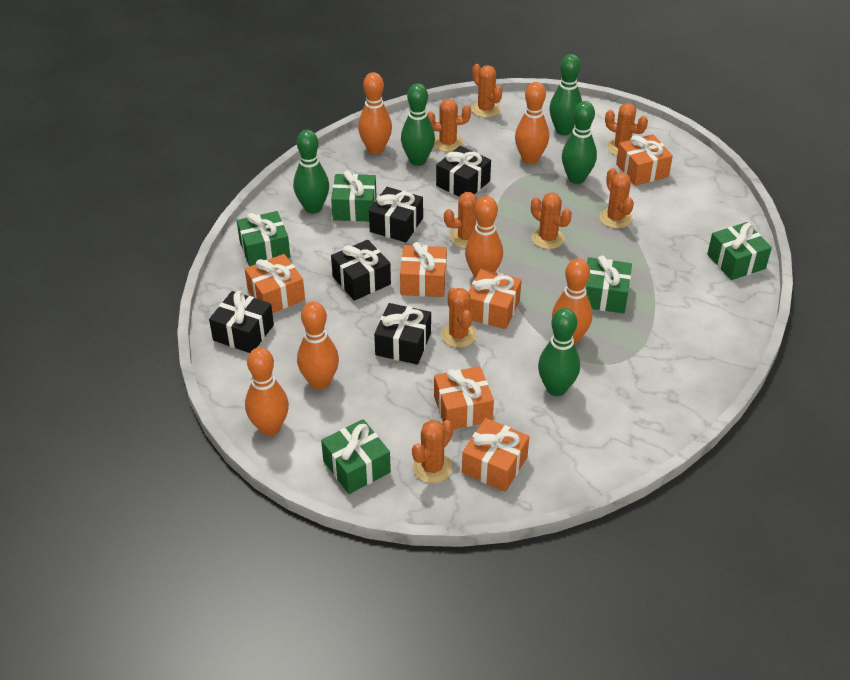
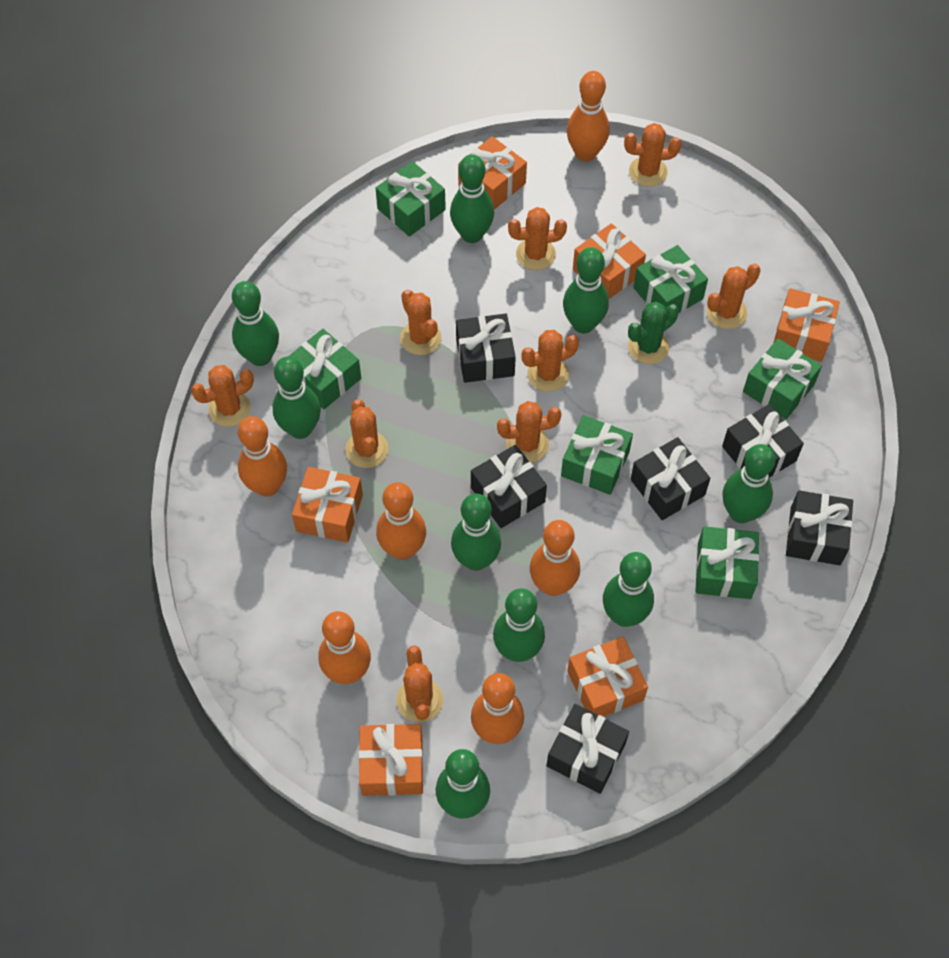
black gift: 5 -> 6
green bowling pin: 5 -> 9
green cactus: 0 -> 1
green gift: 5 -> 6
orange cactus: 8 -> 9

